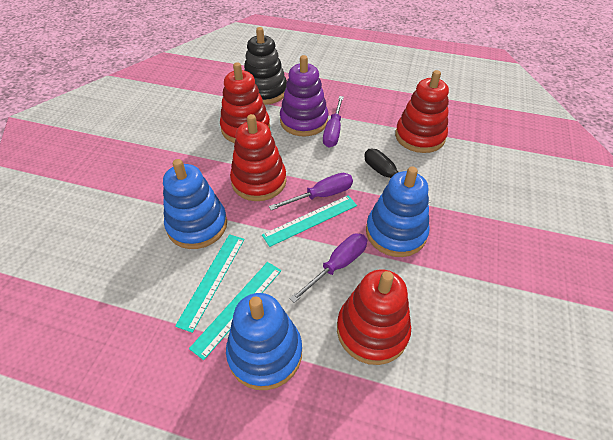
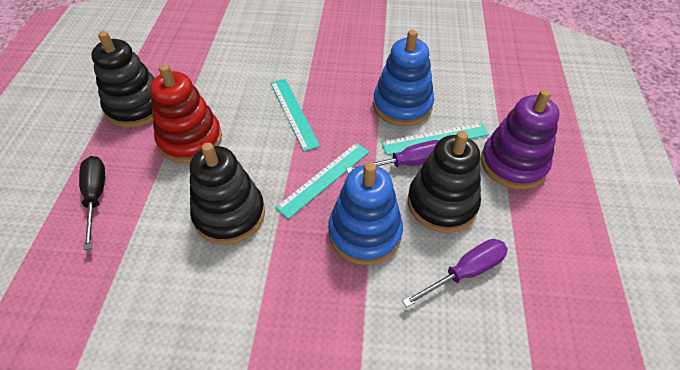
black stacking toy: 1 -> 3
blue stacking toy: 3 -> 2
purple screwdriver: 3 -> 2
red stacking toy: 4 -> 1

